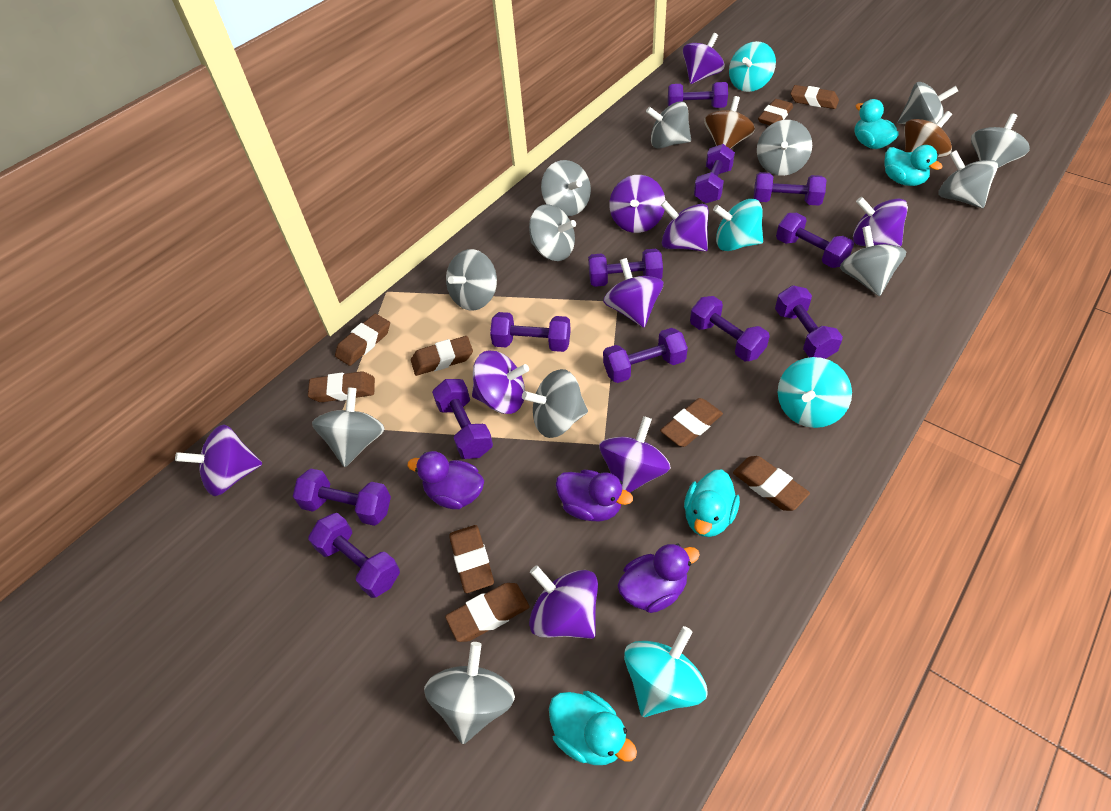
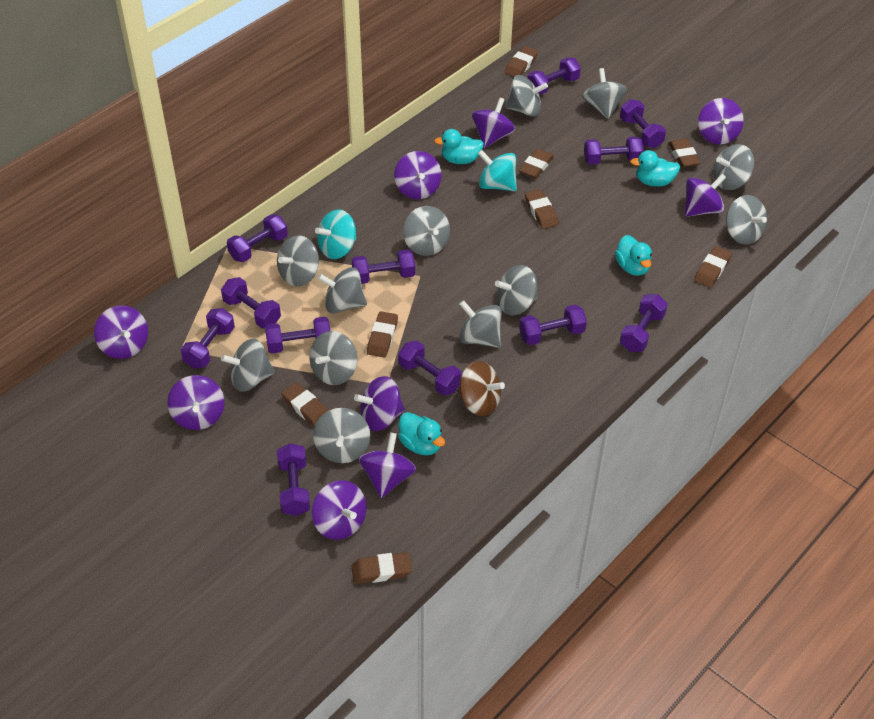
brown eraser: 9 -> 8
brown spinning top: 2 -> 1
purple duck: 3 -> 0
turquoise spinning top: 4 -> 2

